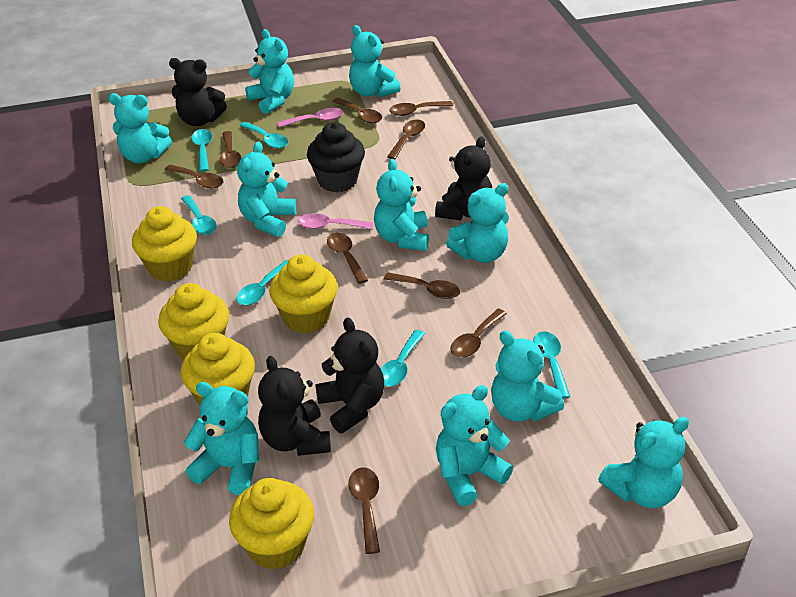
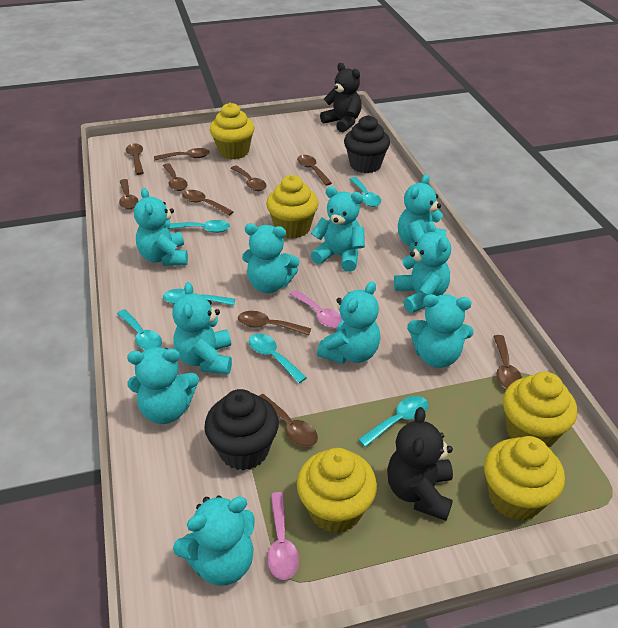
black cupcake: 1 -> 2
black teddy bear: 4 -> 2
brown spoon: 9 -> 10

